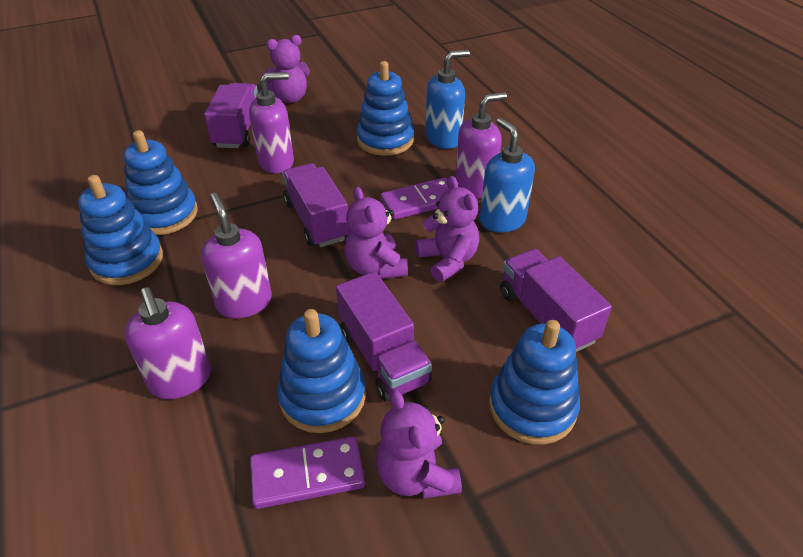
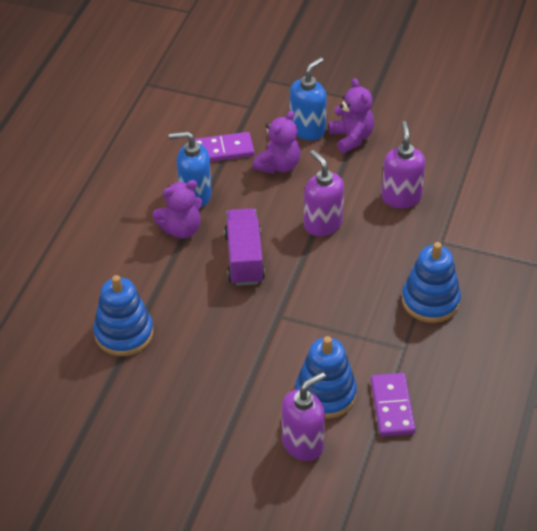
blue stacking toy: 5 -> 3
purple soap dispenser: 4 -> 3
purple teddy bear: 4 -> 3
purple truck: 4 -> 1

